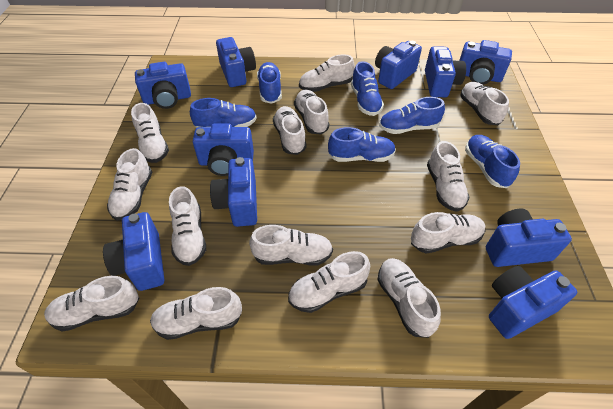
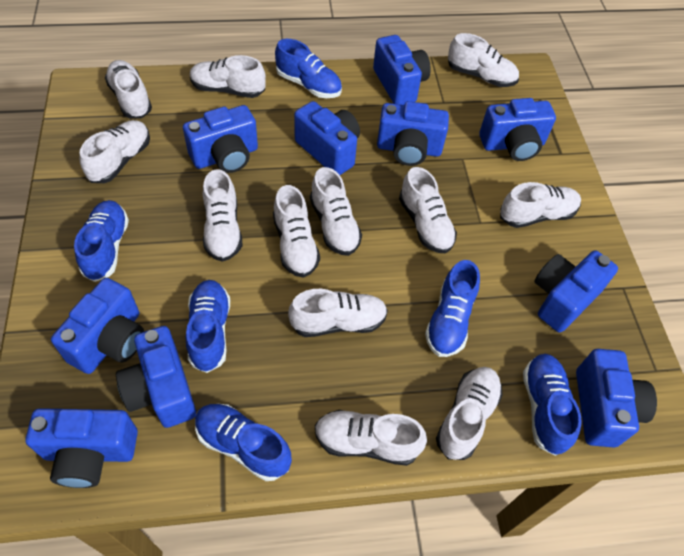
white shoe: 14 -> 12

